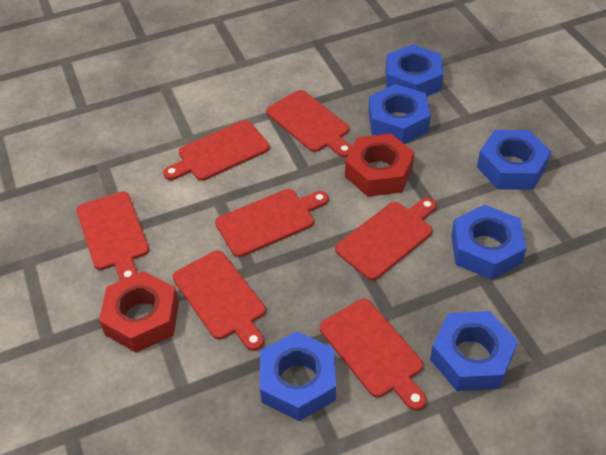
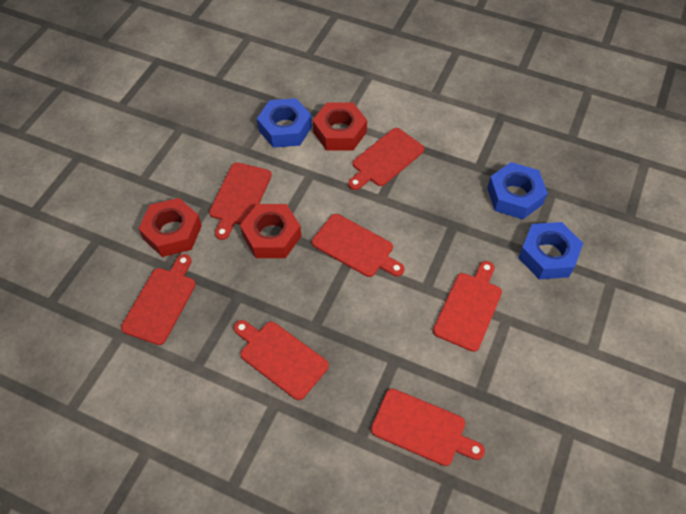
blue nut: 6 -> 3
red nut: 2 -> 3

